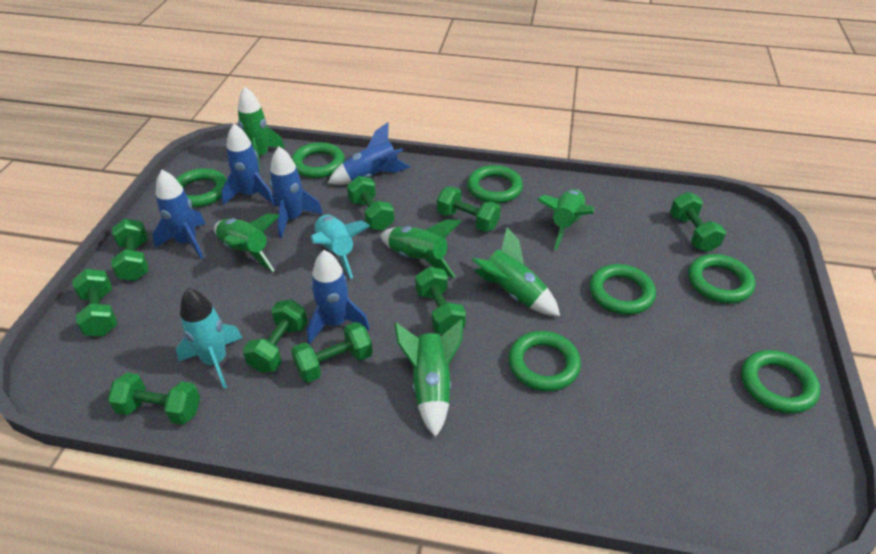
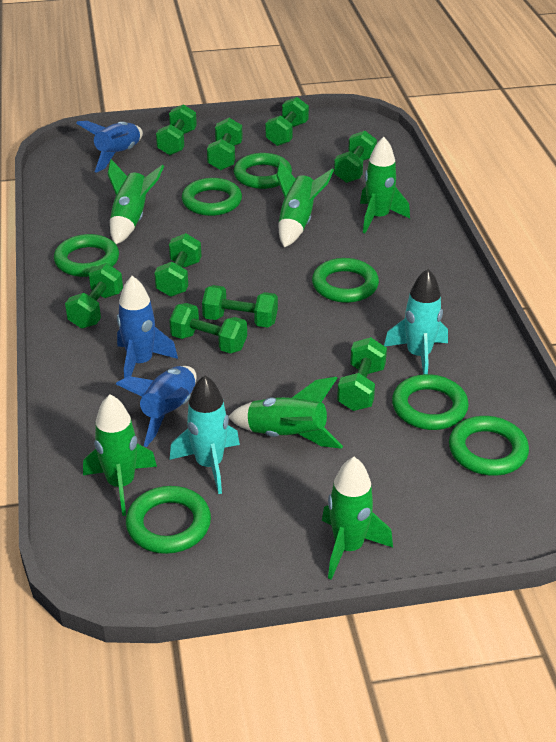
blue rocket: 5 -> 3

